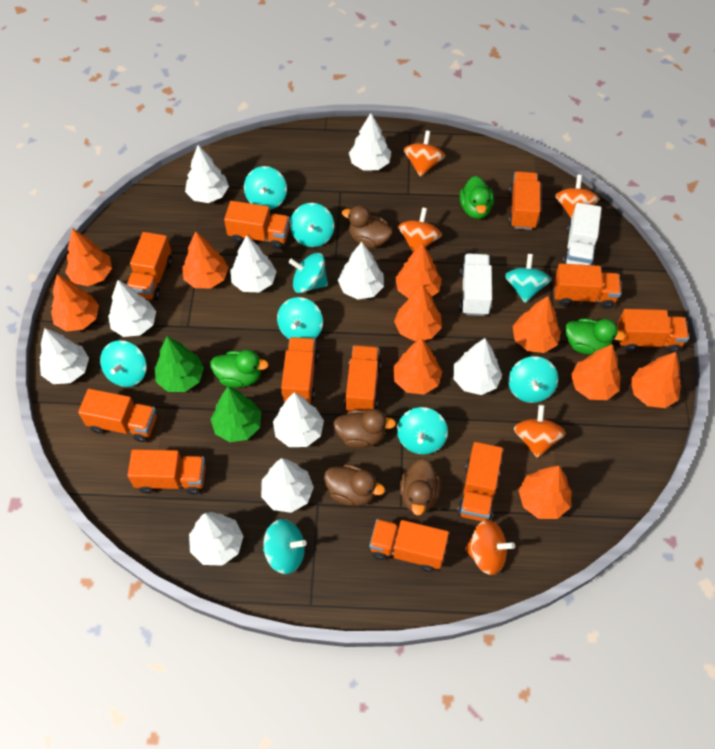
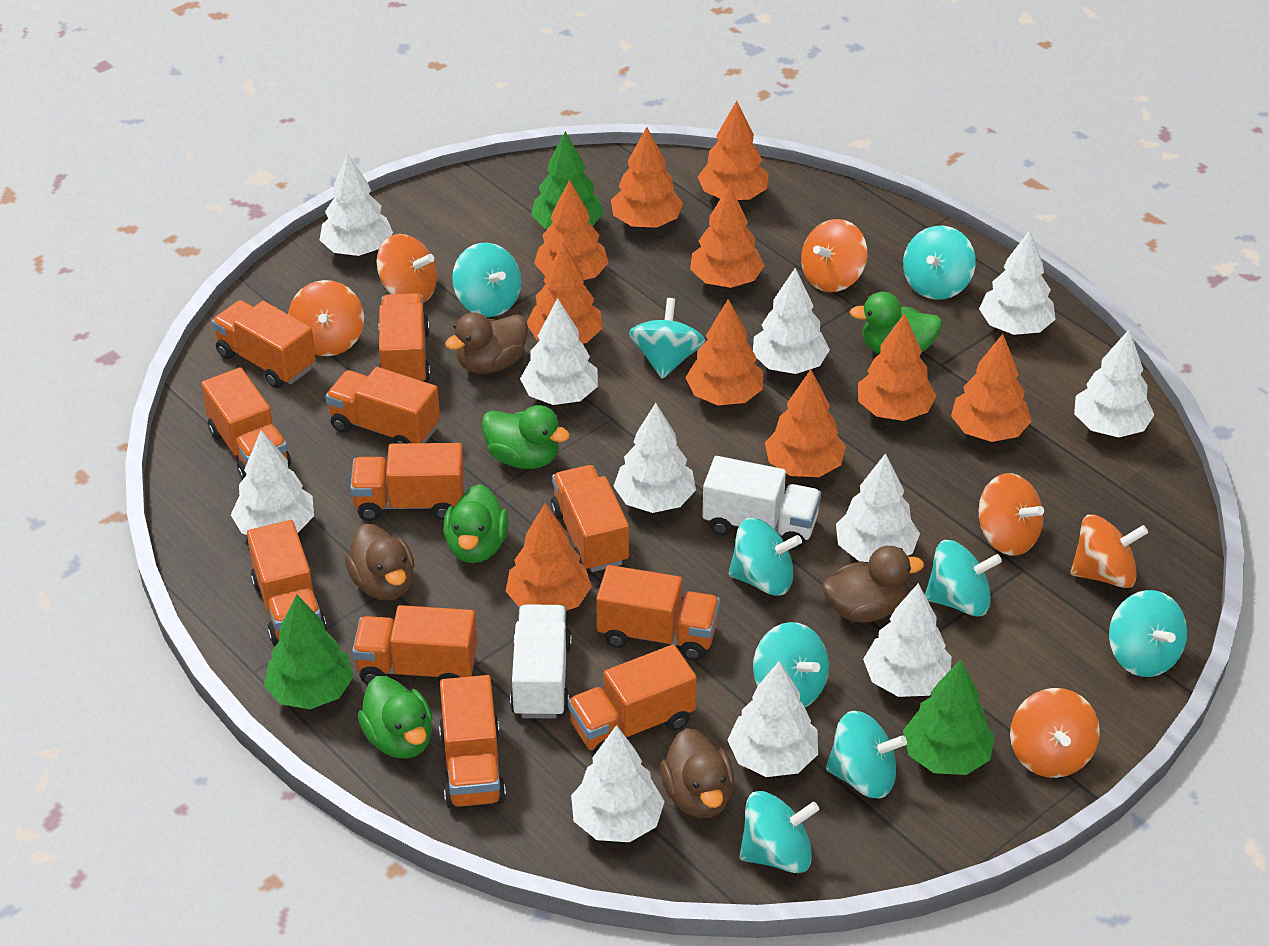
green duck: 3 -> 4
green tree: 2 -> 3
orange spinning top: 5 -> 6
white tree: 10 -> 11

